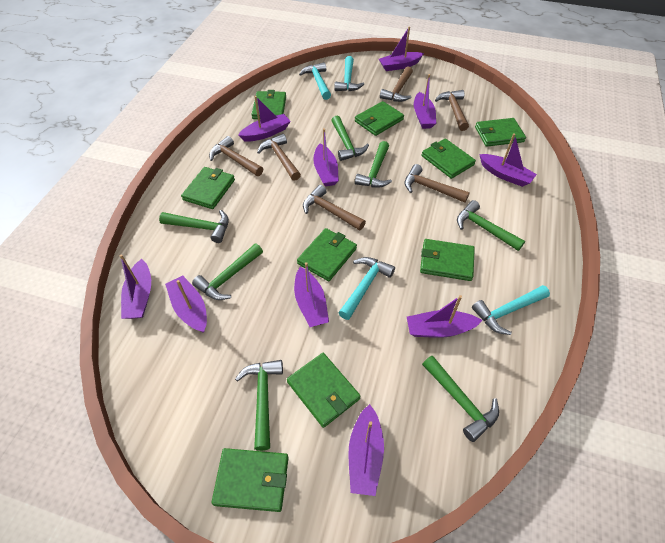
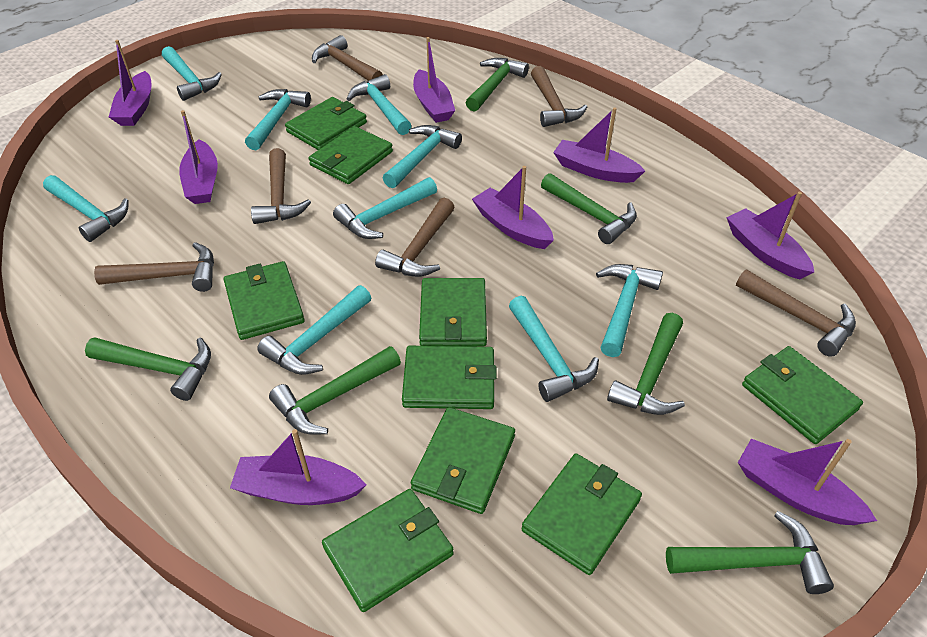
green hammer: 7 -> 6
purple boat: 10 -> 8
turquoise hammer: 4 -> 9

